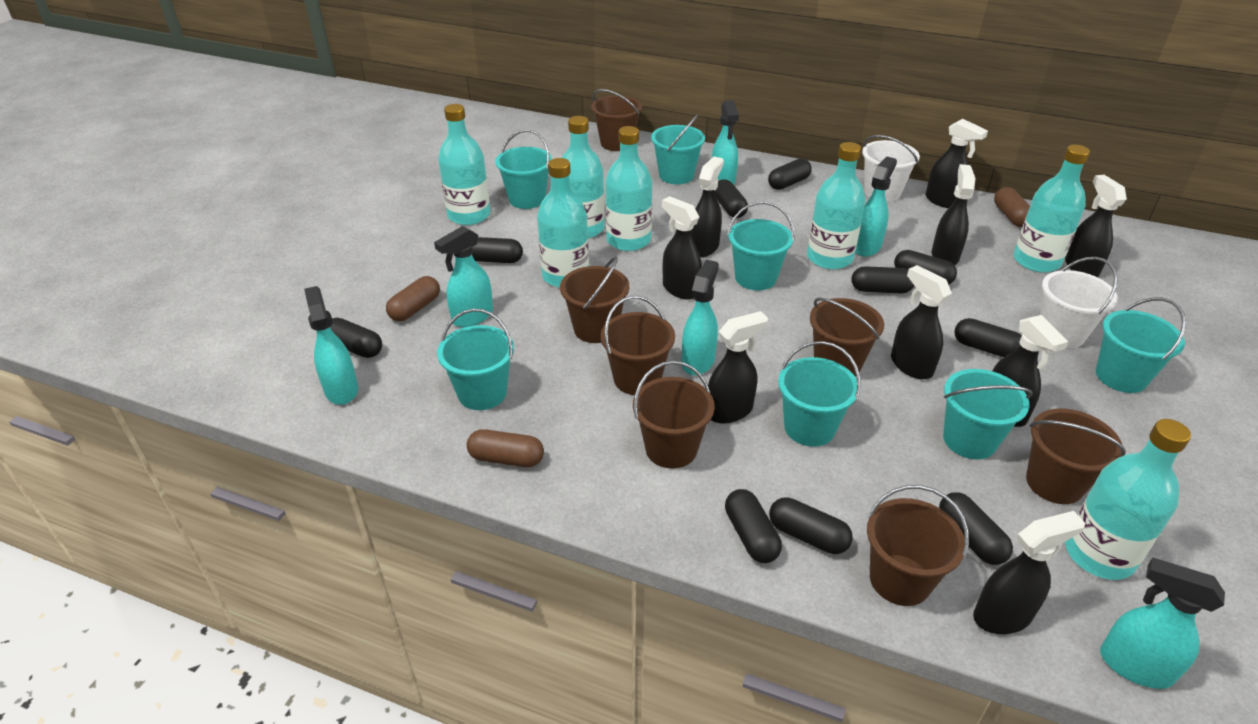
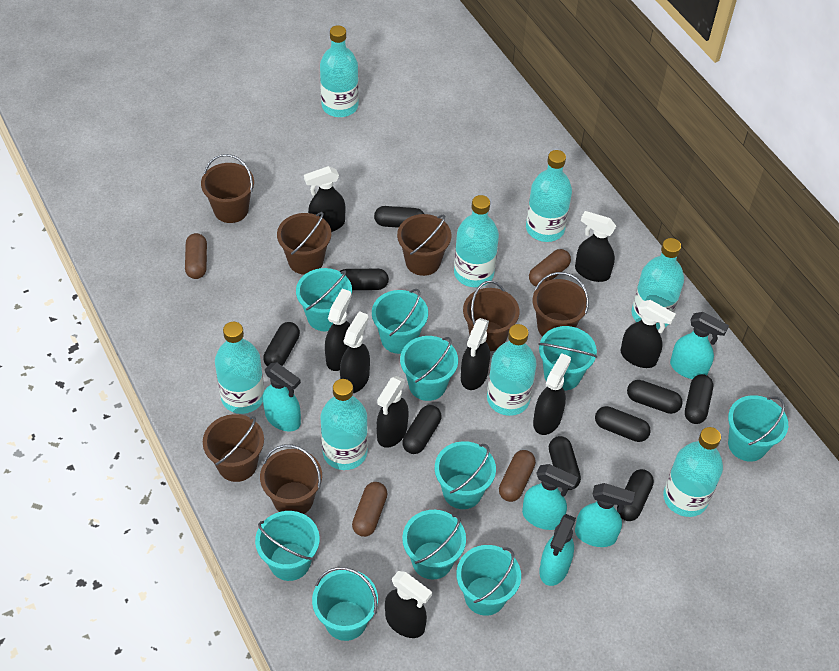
black capsule: 10 -> 9
brown capsule: 3 -> 4
turquoise bottle: 7 -> 8
turquoise bucket: 7 -> 10
turquoise spray bottle: 6 -> 5
white bucket: 2 -> 0

